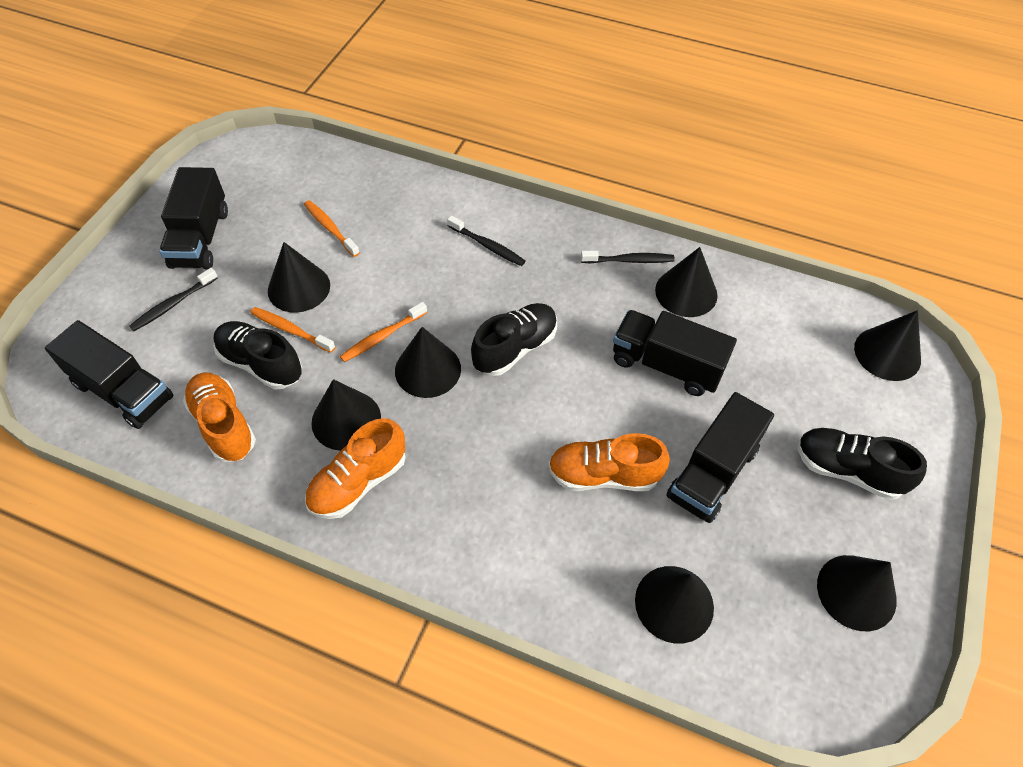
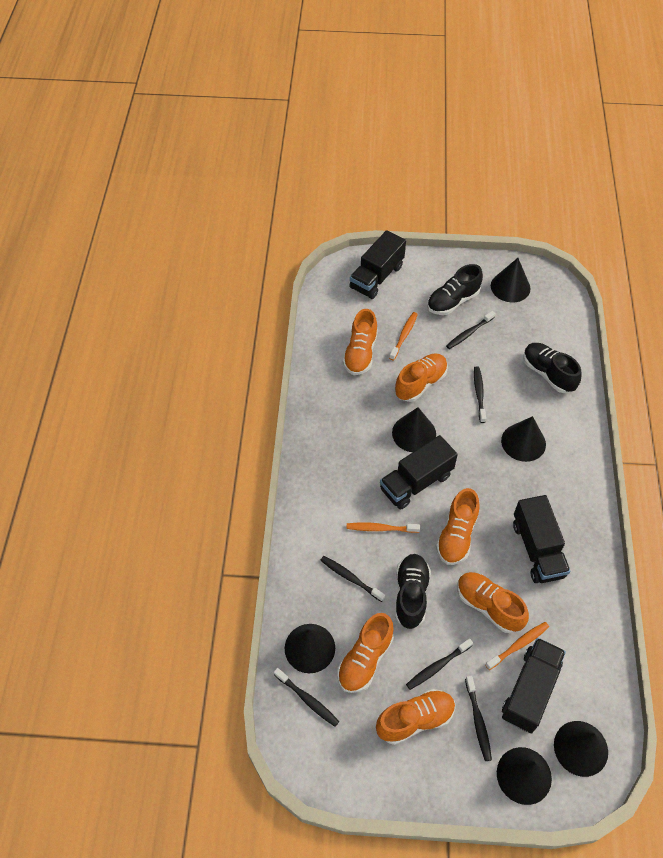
black cone: 7 -> 6
black toothbrush: 3 -> 6
orange shoe: 3 -> 6

